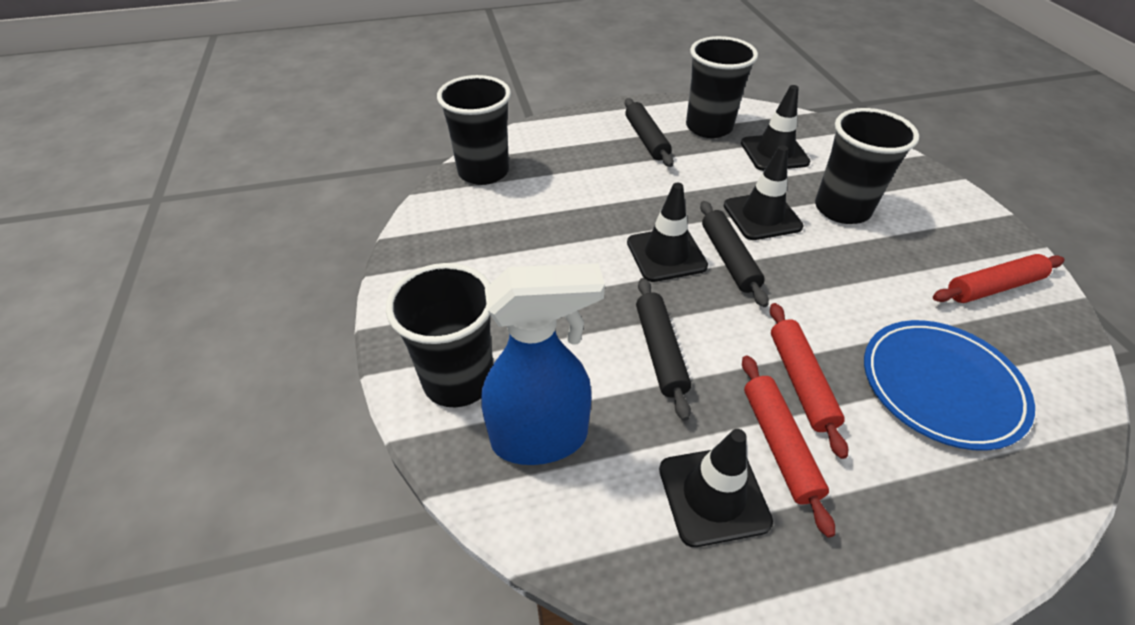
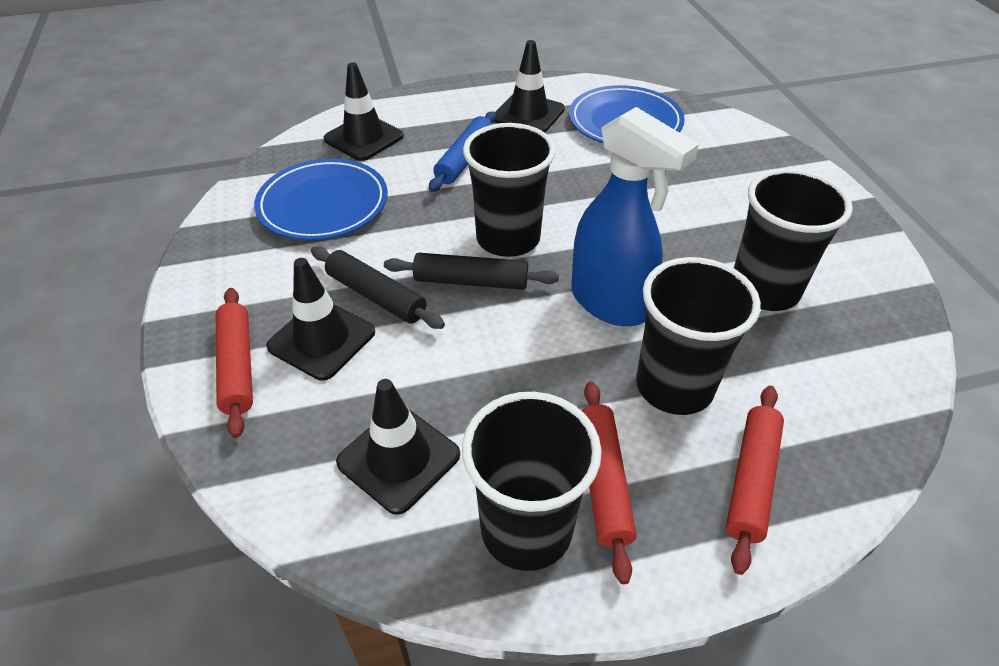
black rolling pin: 3 -> 2
blue plate: 1 -> 2
blue rolling pin: 0 -> 1

